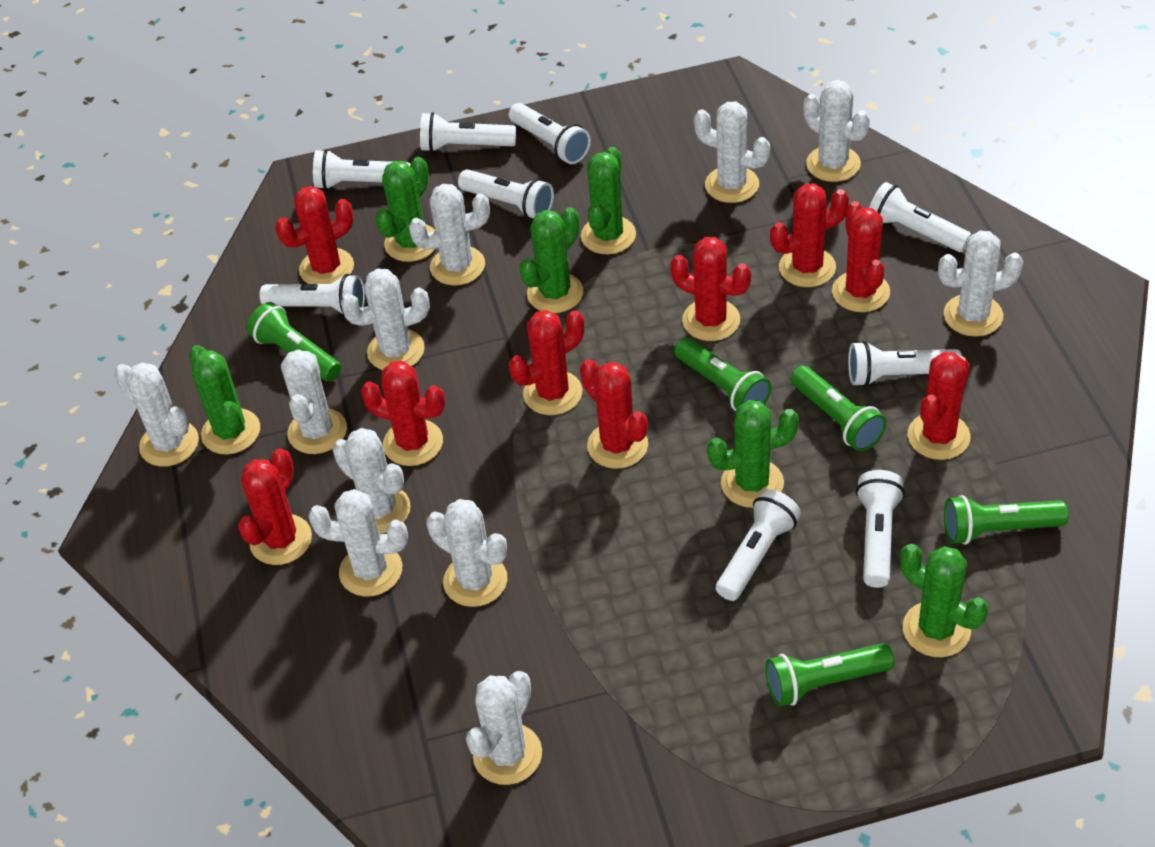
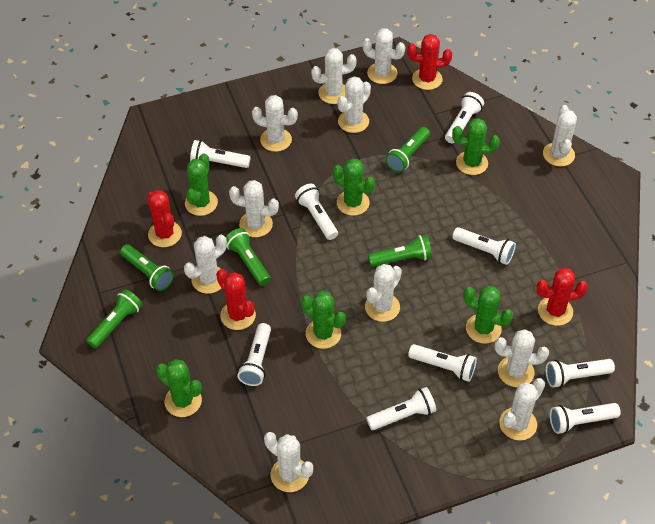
red cactus: 9 -> 4

